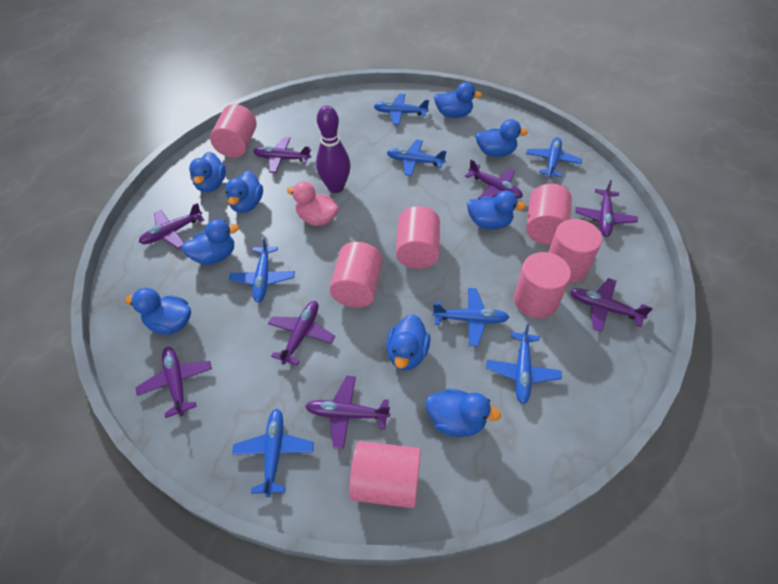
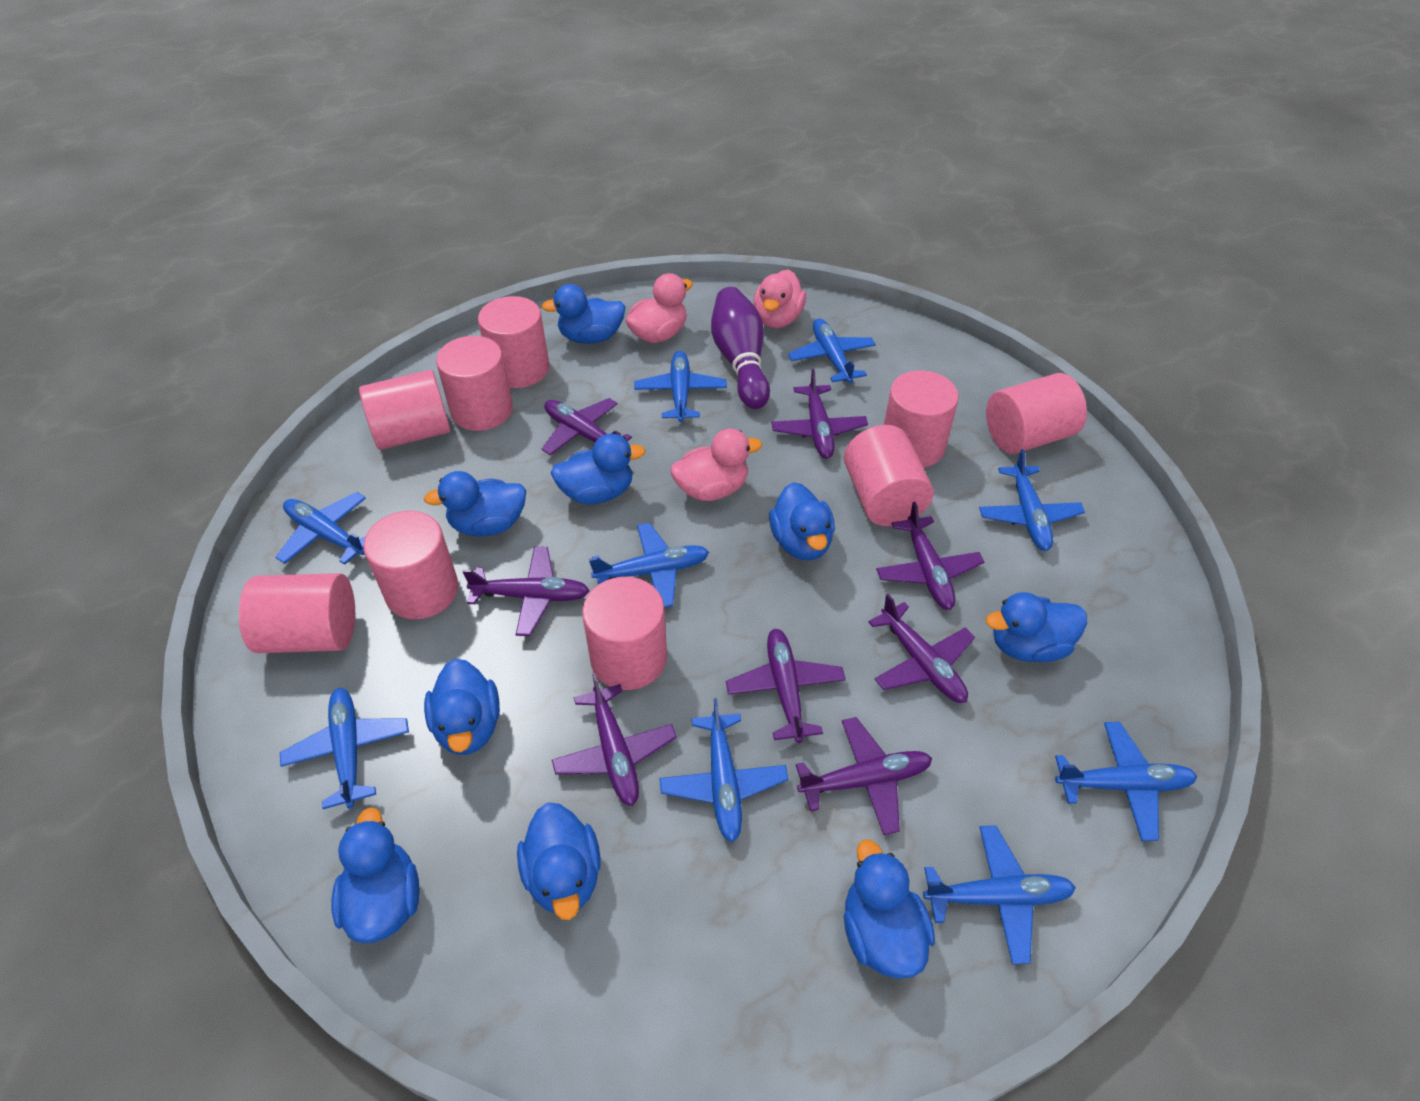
blue plane: 7 -> 9
pink cylinder: 7 -> 9
pink duck: 1 -> 3

